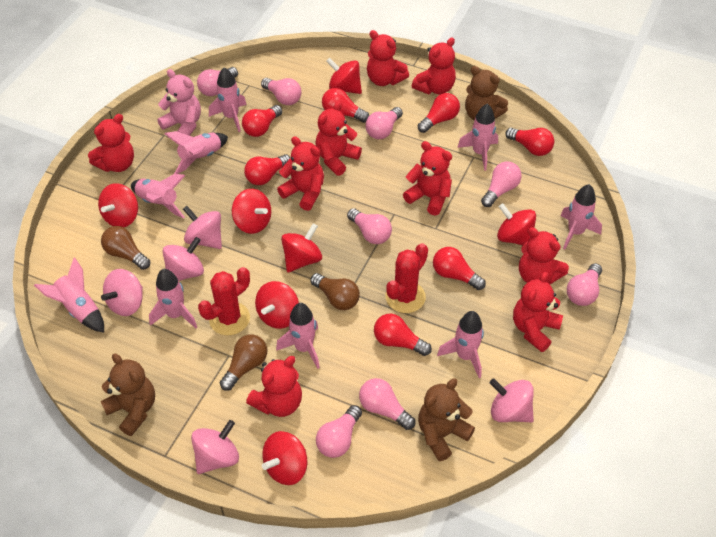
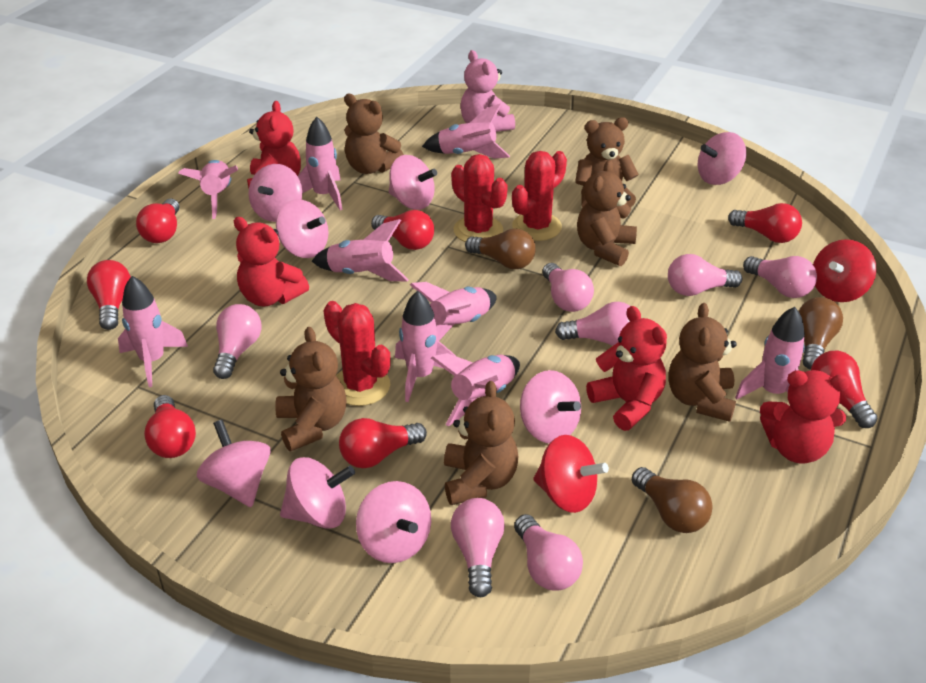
brown teddy bear: 3 -> 6
pink light bulb: 8 -> 7
pink spinning top: 5 -> 8
red cactus: 2 -> 3
red spinning top: 7 -> 2
red teddy bear: 9 -> 4

